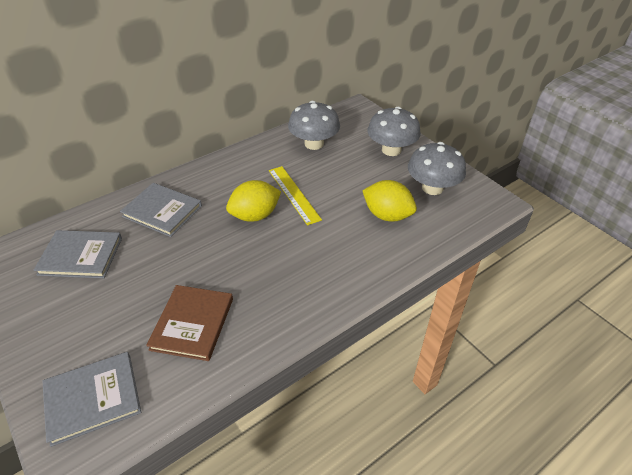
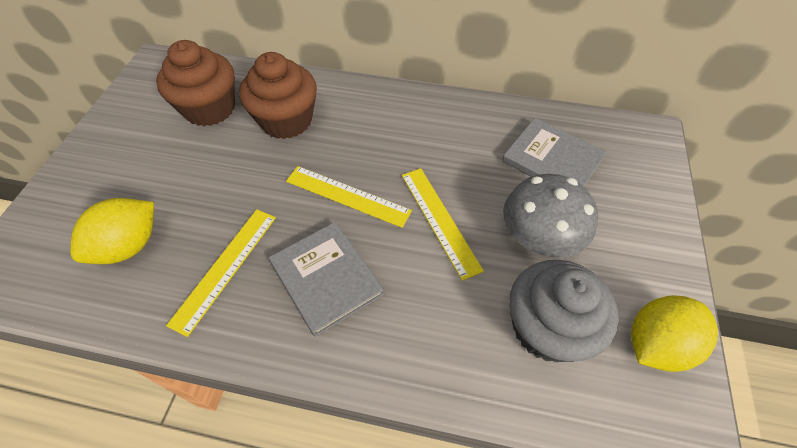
brown book: 1 -> 0
brown cupcake: 0 -> 2
grey book: 3 -> 2
grey cupcake: 0 -> 1
grey mushroom: 3 -> 1
yellow ruler: 1 -> 3

